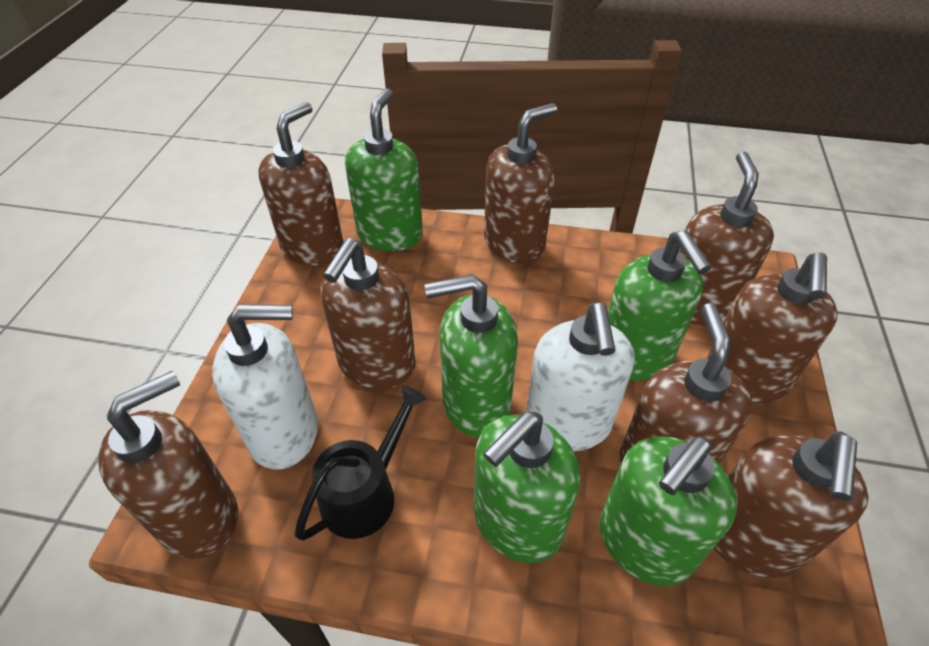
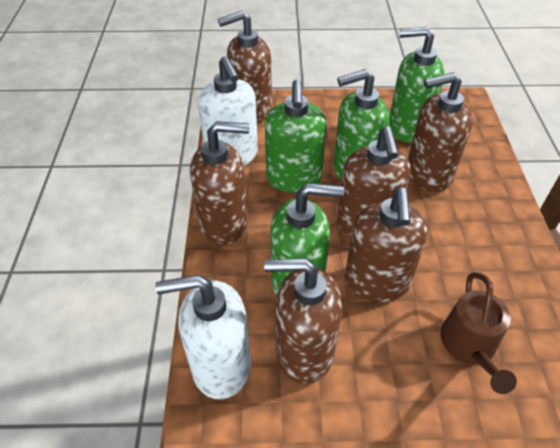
black watering can: 1 -> 0
brown soap dispenser: 8 -> 6
brown watering can: 0 -> 1
green soap dispenser: 5 -> 4

